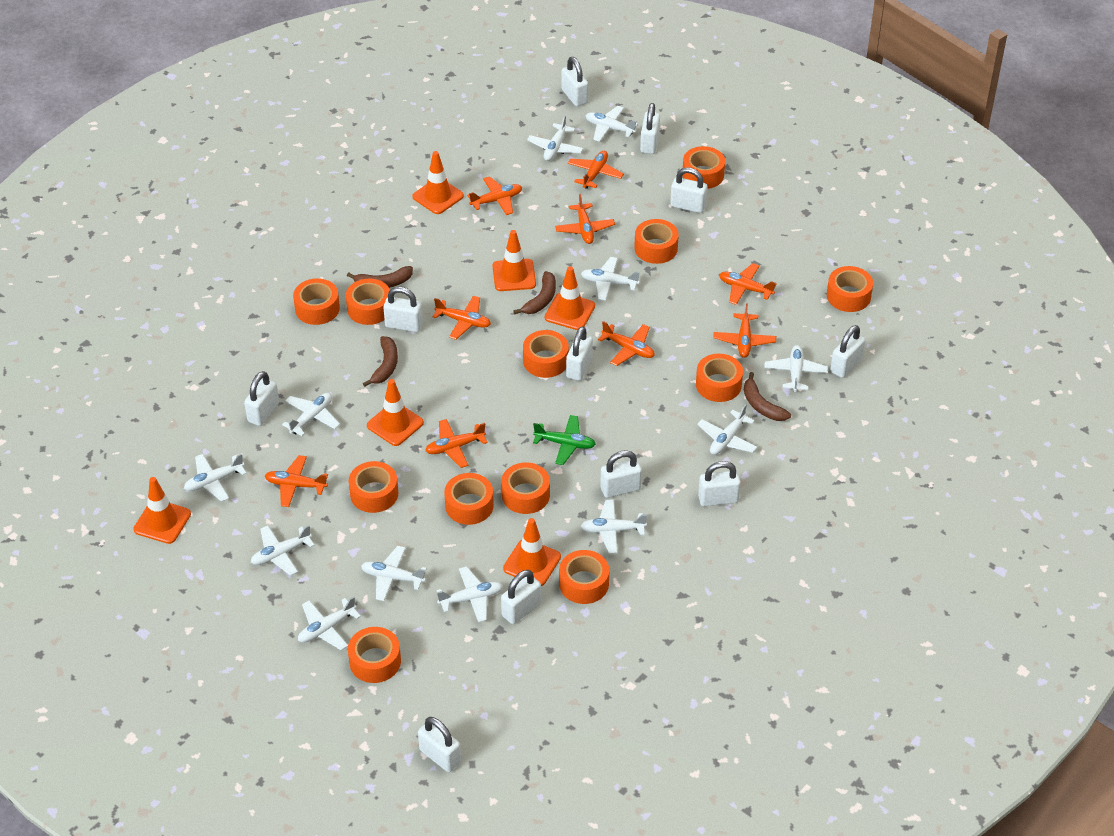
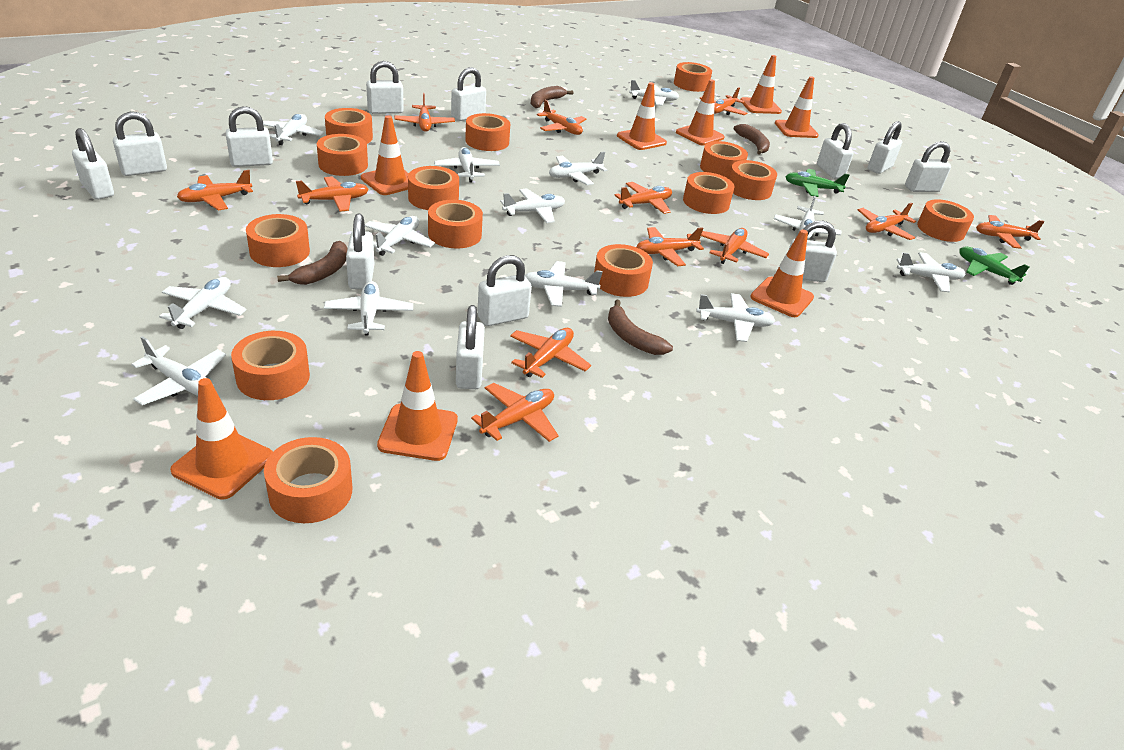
green plane: 1 -> 2
orange plane: 9 -> 12
orange tape: 12 -> 14
orange traffic cone: 6 -> 8
white padlock: 11 -> 12
white plane: 12 -> 13

